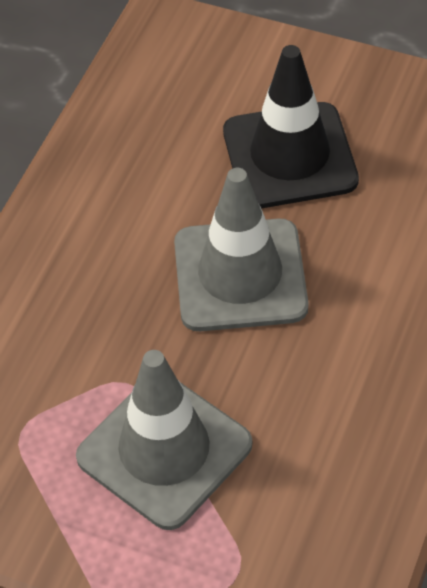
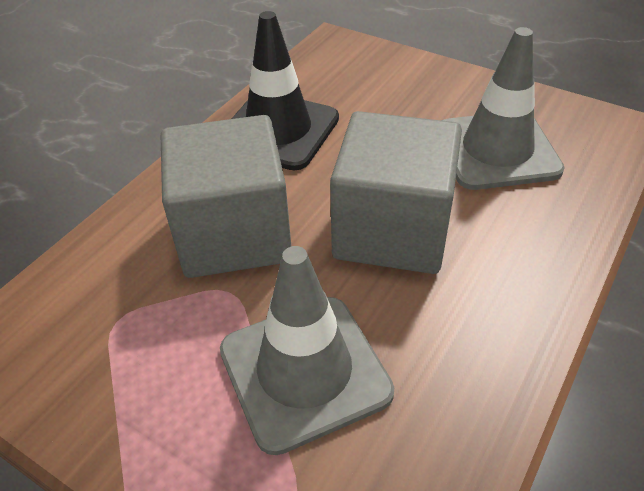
grey cube: 0 -> 2

